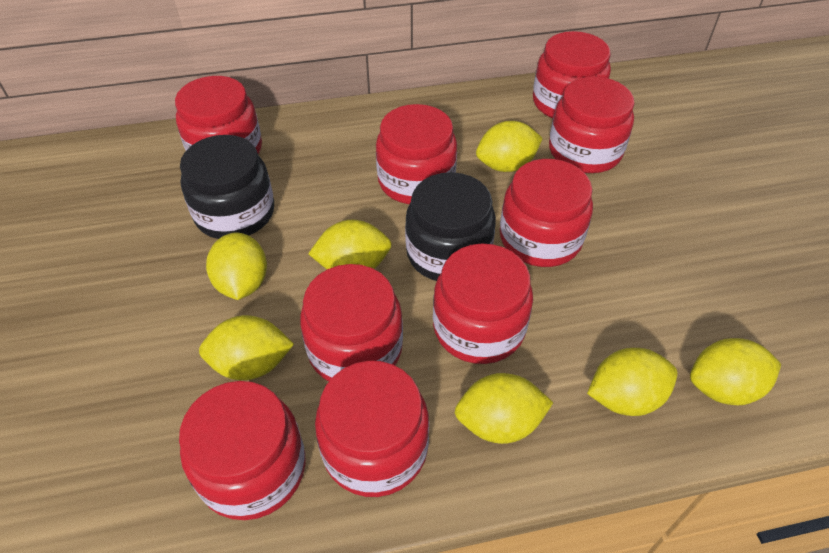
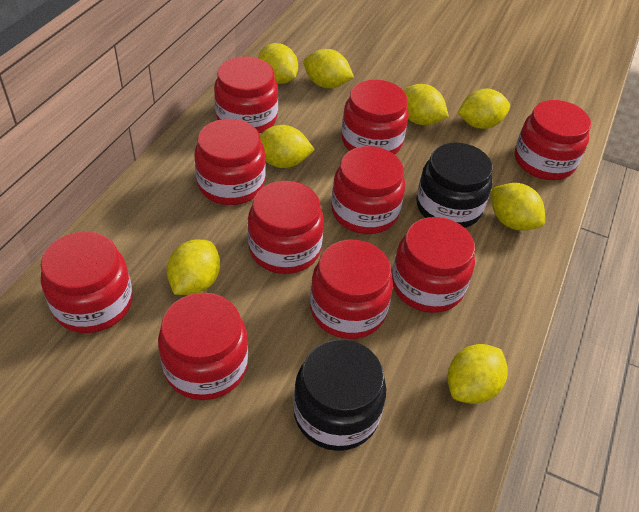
red jar: 9 -> 10
yellow lemon: 7 -> 8

